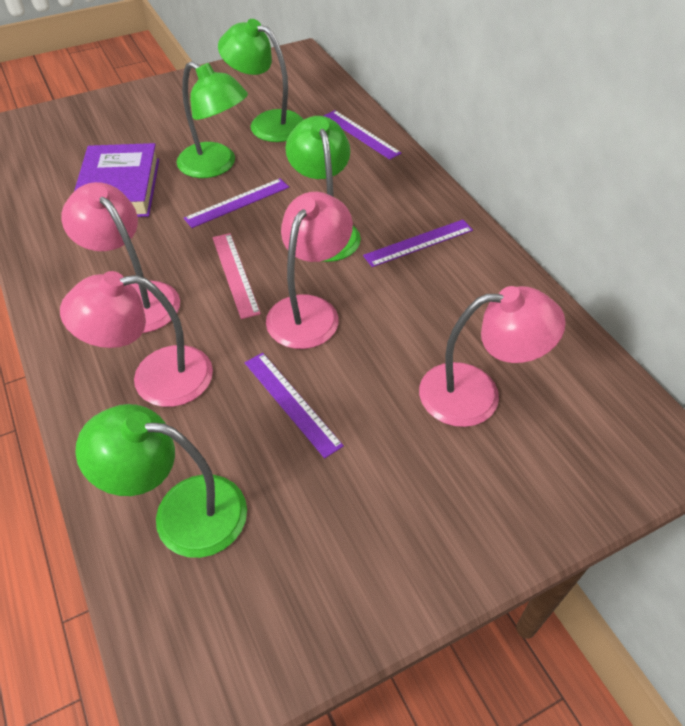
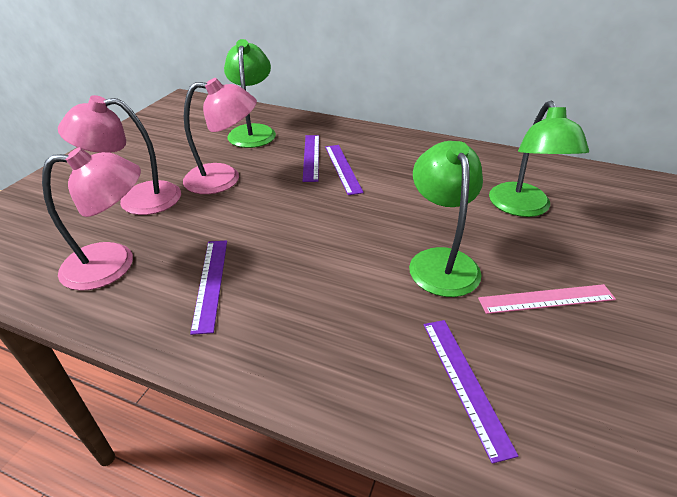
green lamp: 4 -> 3
pink lamp: 4 -> 3
purple book: 1 -> 0

